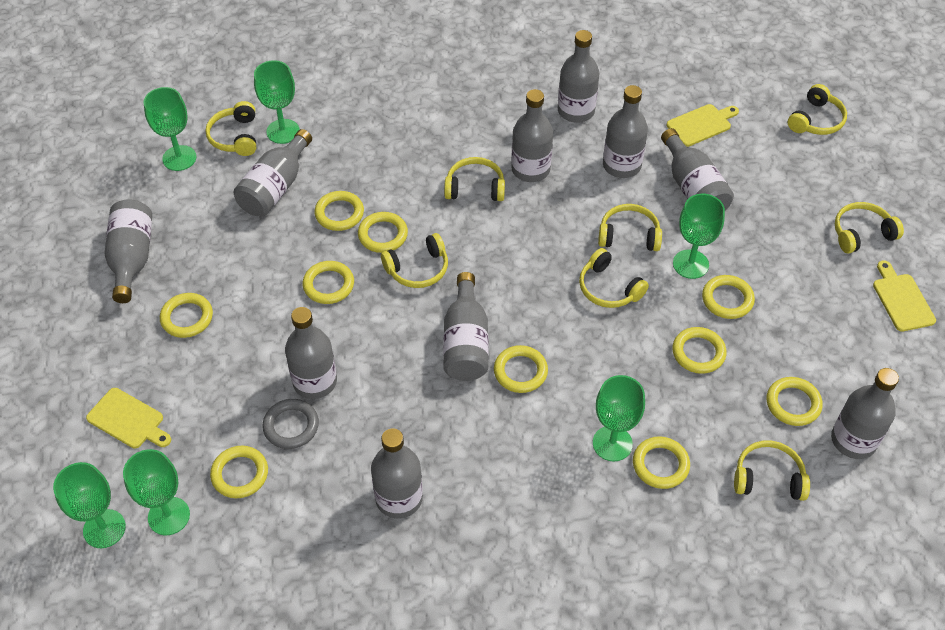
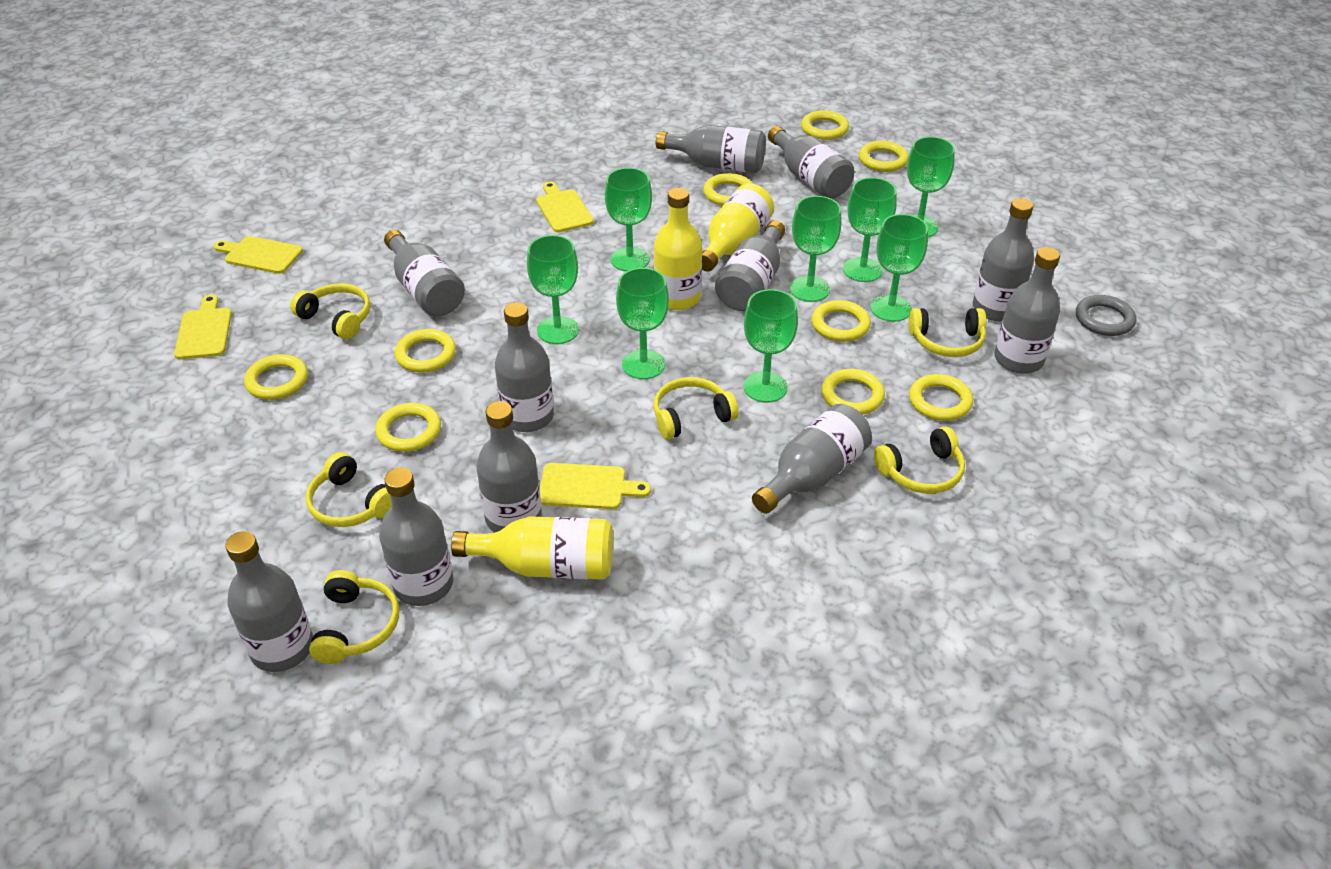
green goblet: 6 -> 8
grey bottle: 10 -> 11
yellow bottle: 0 -> 3
yellow cutting board: 3 -> 4
yellow headphones: 8 -> 6
yellow ring: 10 -> 9

